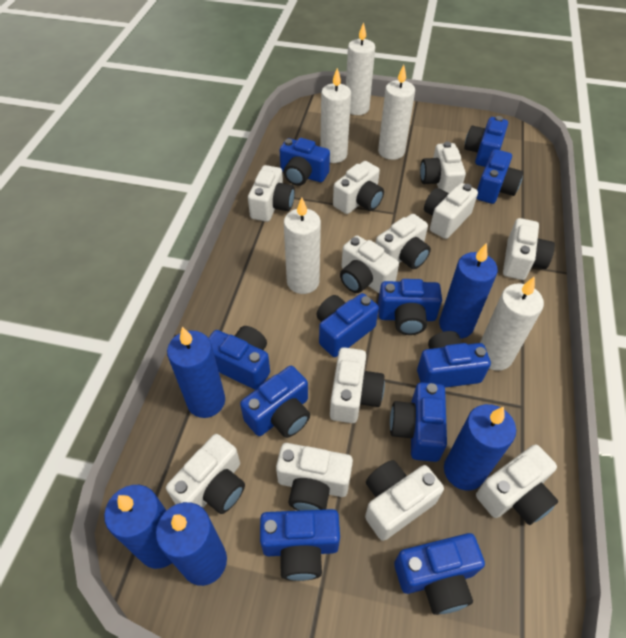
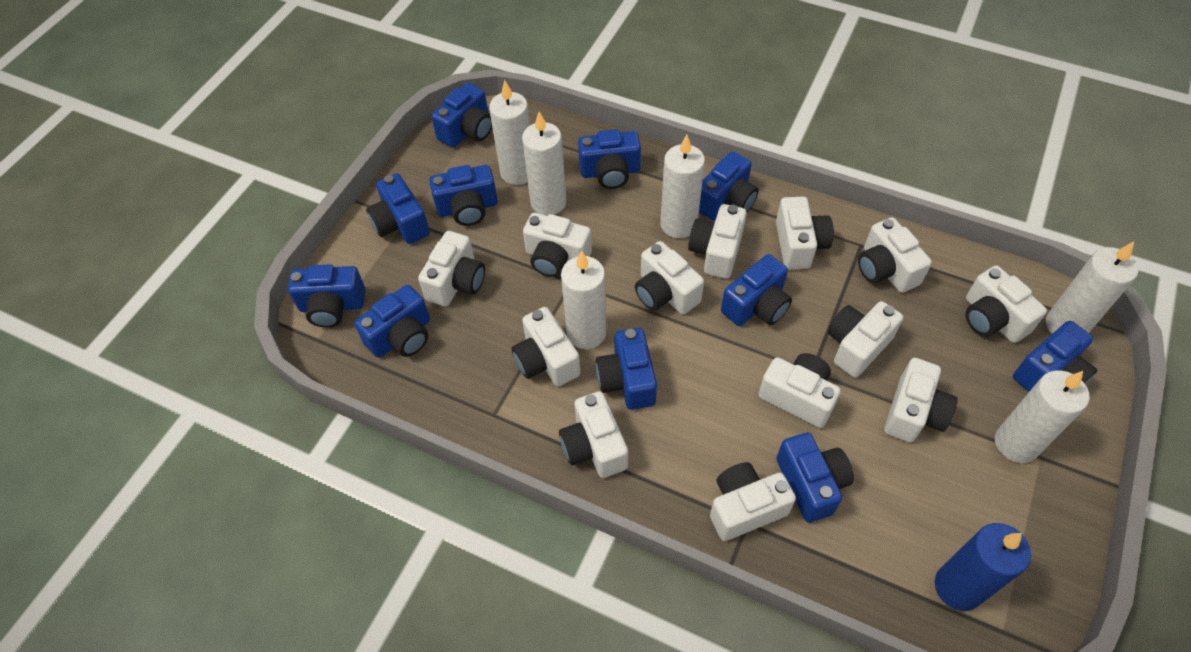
blue candle: 5 -> 1
white camera: 12 -> 13
white candle: 5 -> 6

